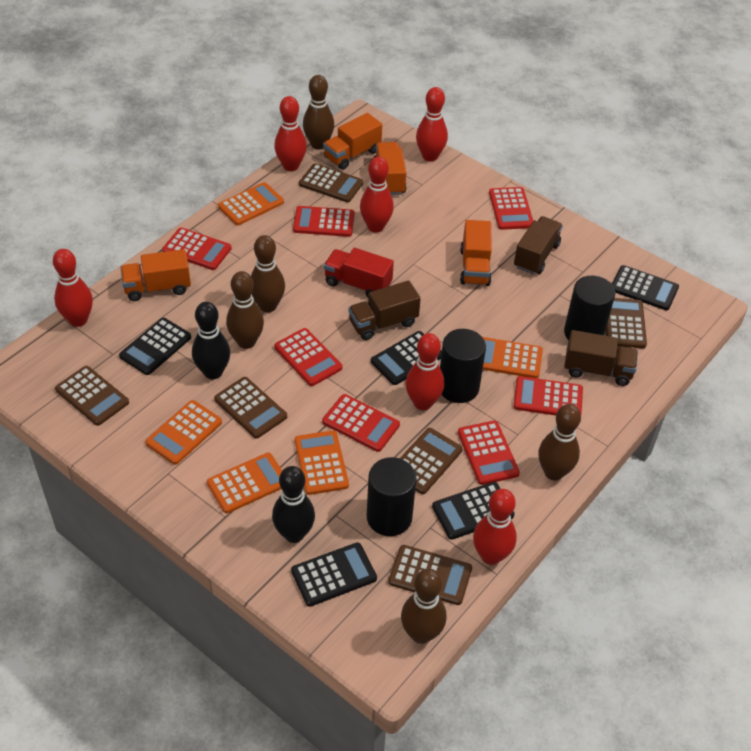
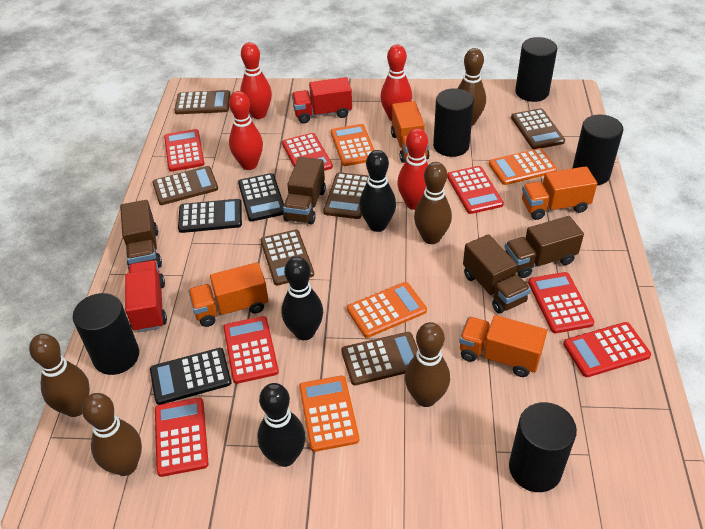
black bowling pin: 2 -> 3
black calculator: 5 -> 3
black cylinder: 3 -> 5
brown truck: 3 -> 4
orange calculator: 5 -> 4
red bowling pin: 6 -> 4
red truck: 1 -> 2

